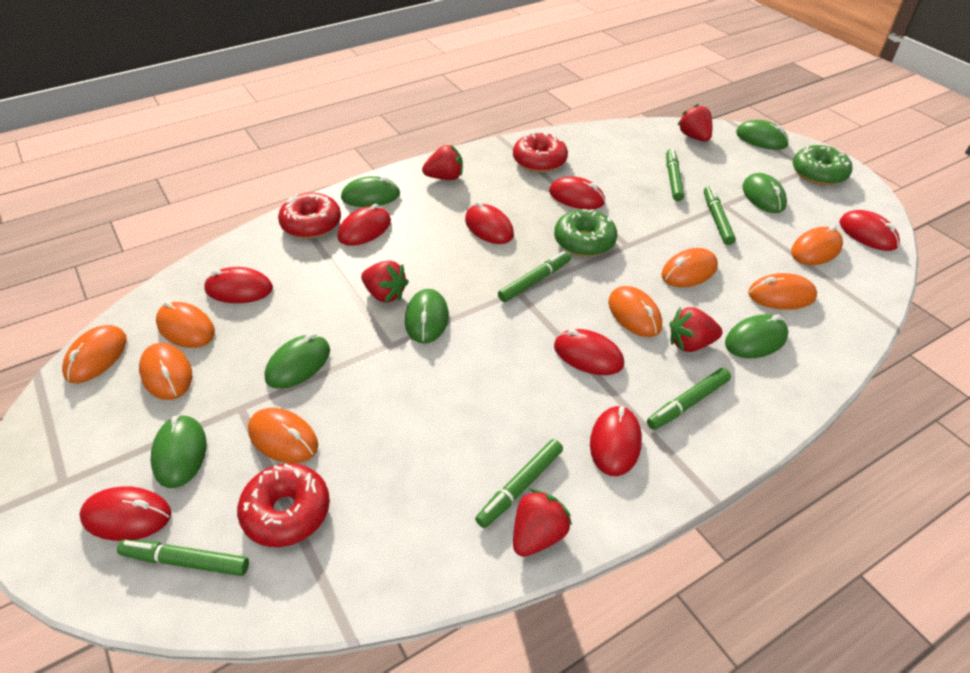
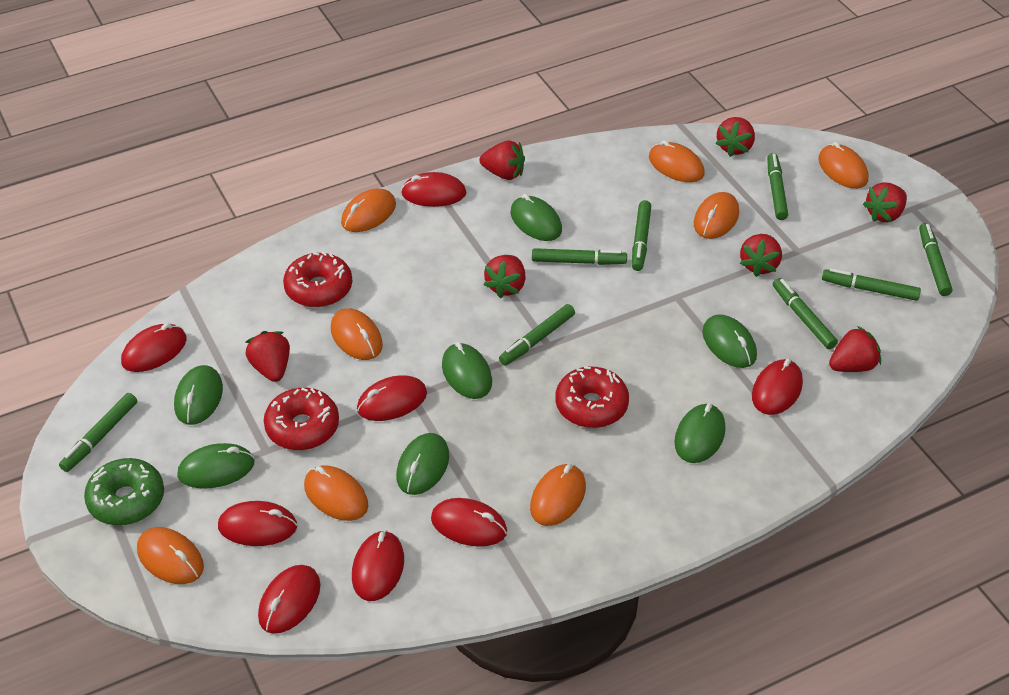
green donut: 2 -> 1
green marker: 6 -> 8
red strawberry: 5 -> 7

